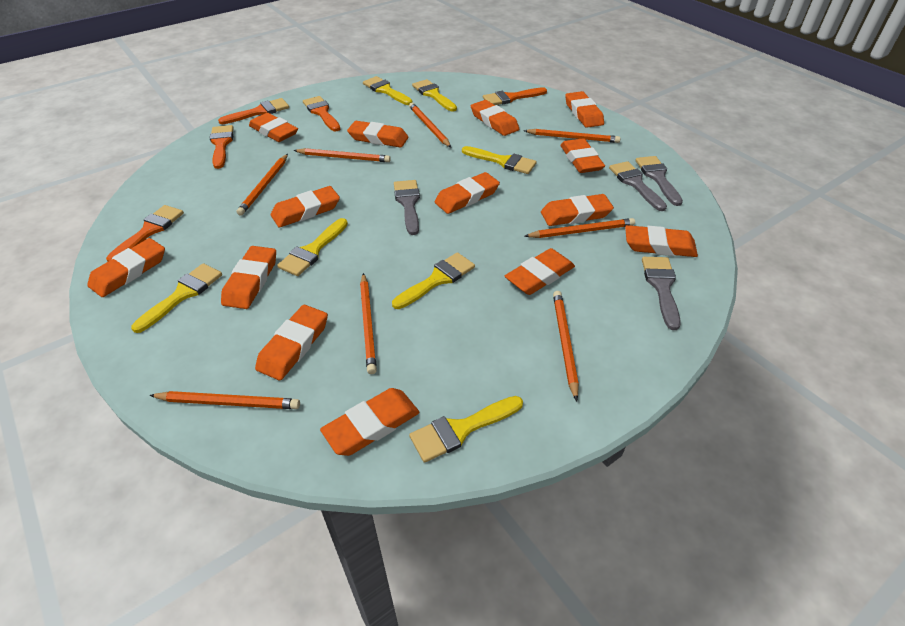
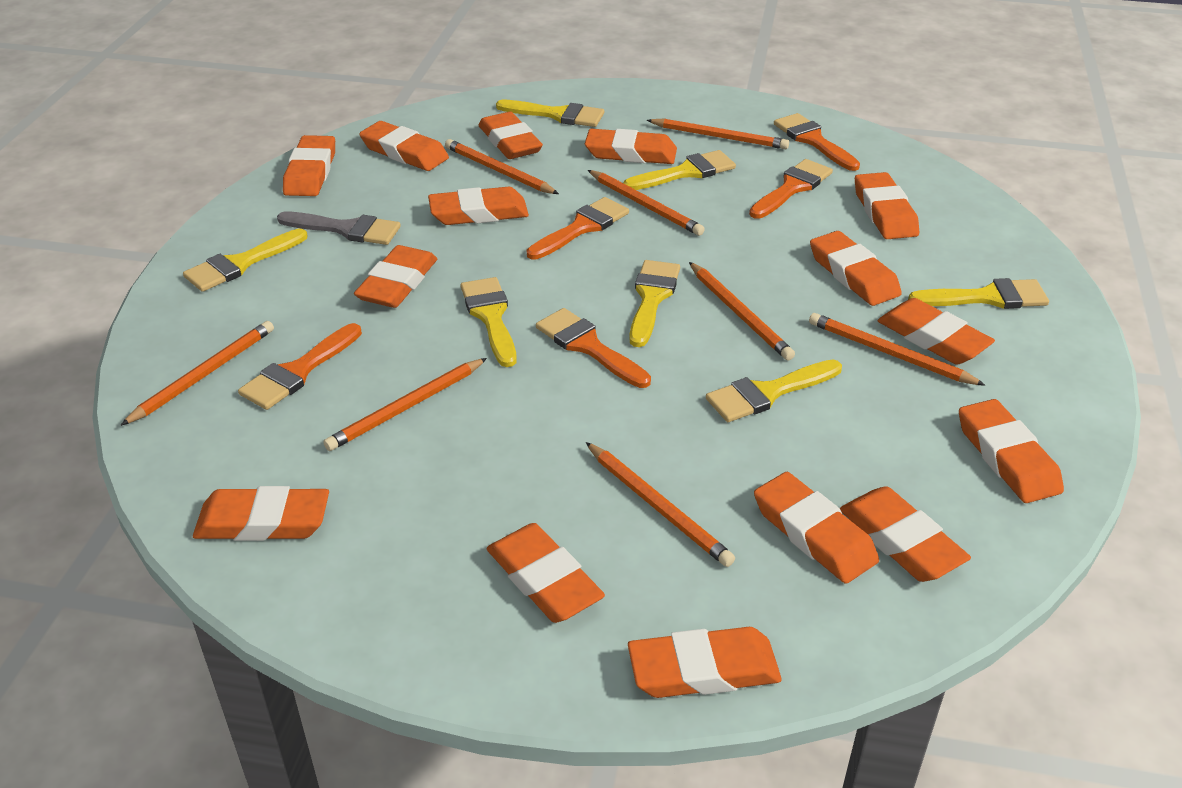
grey brush: 4 -> 1
orange eraser: 14 -> 15

